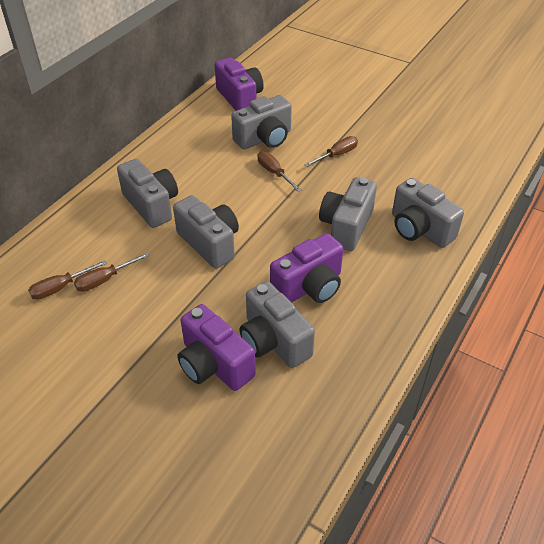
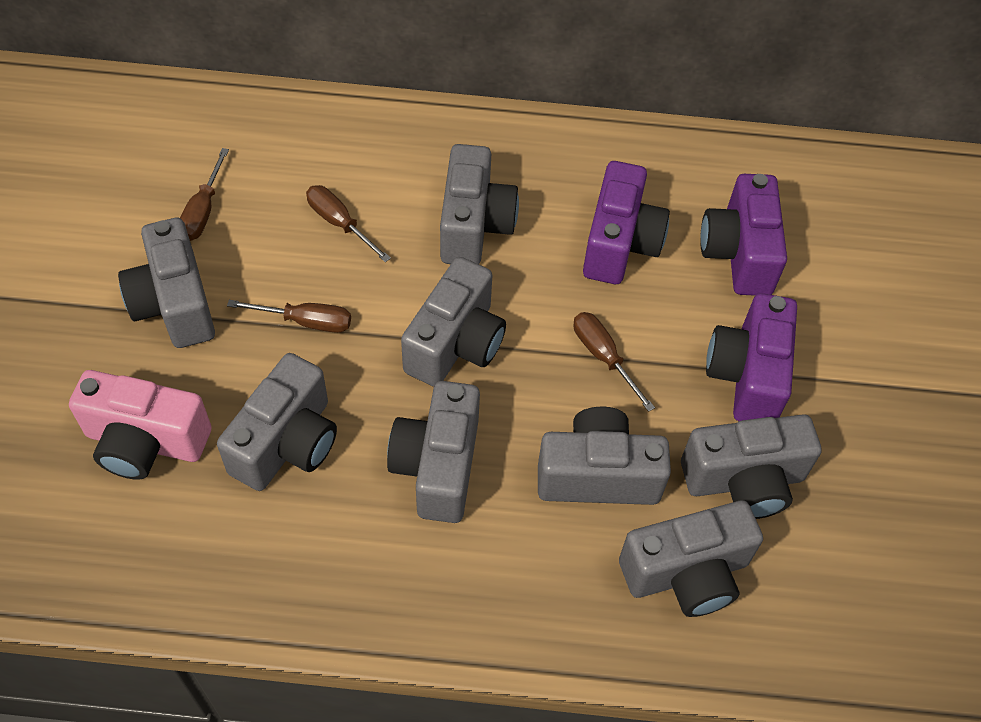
grey camera: 6 -> 8
pink camera: 0 -> 1

